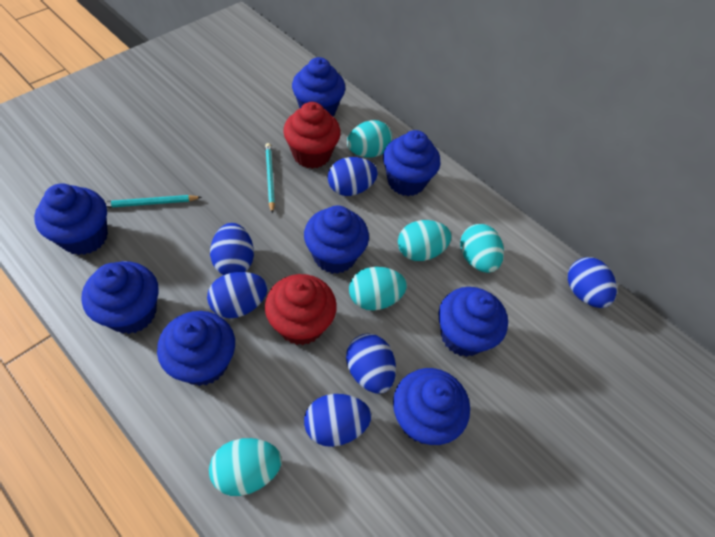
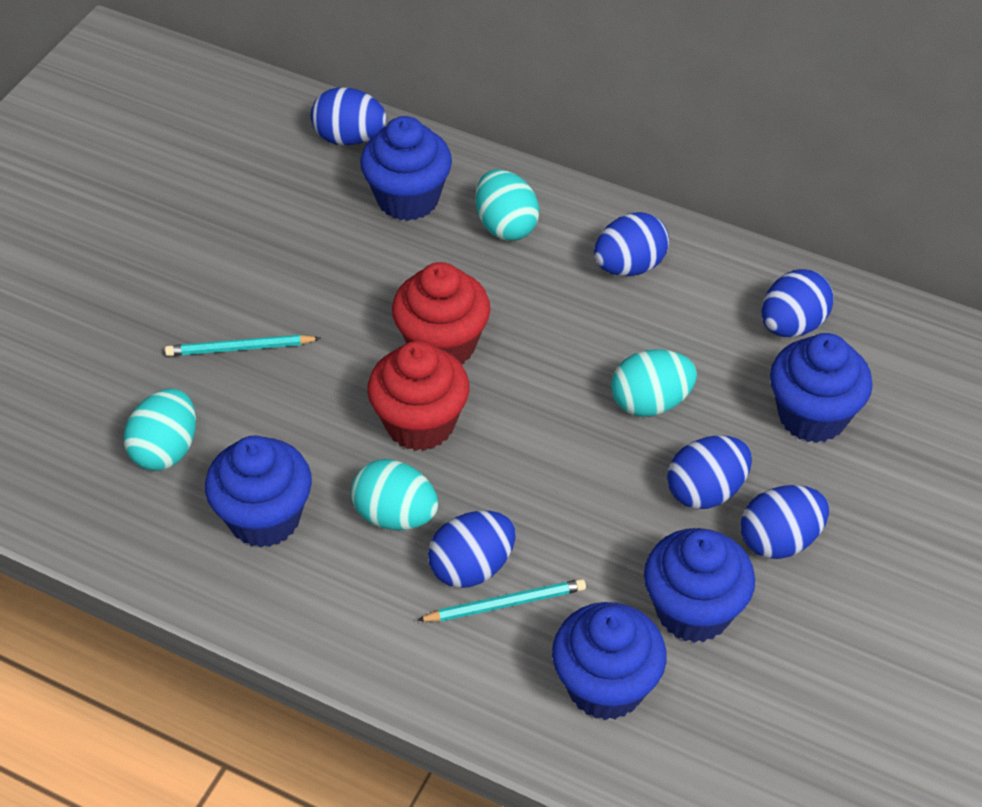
blue cupcake: 8 -> 5
turquoise egg: 5 -> 4

